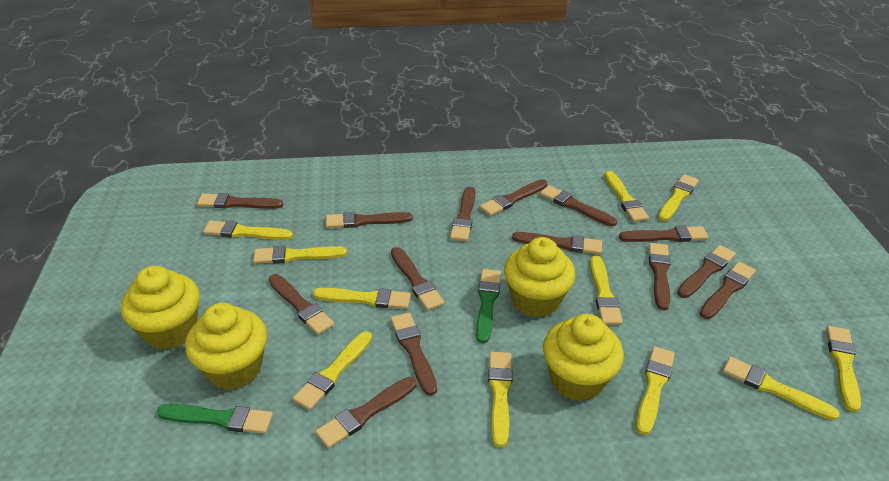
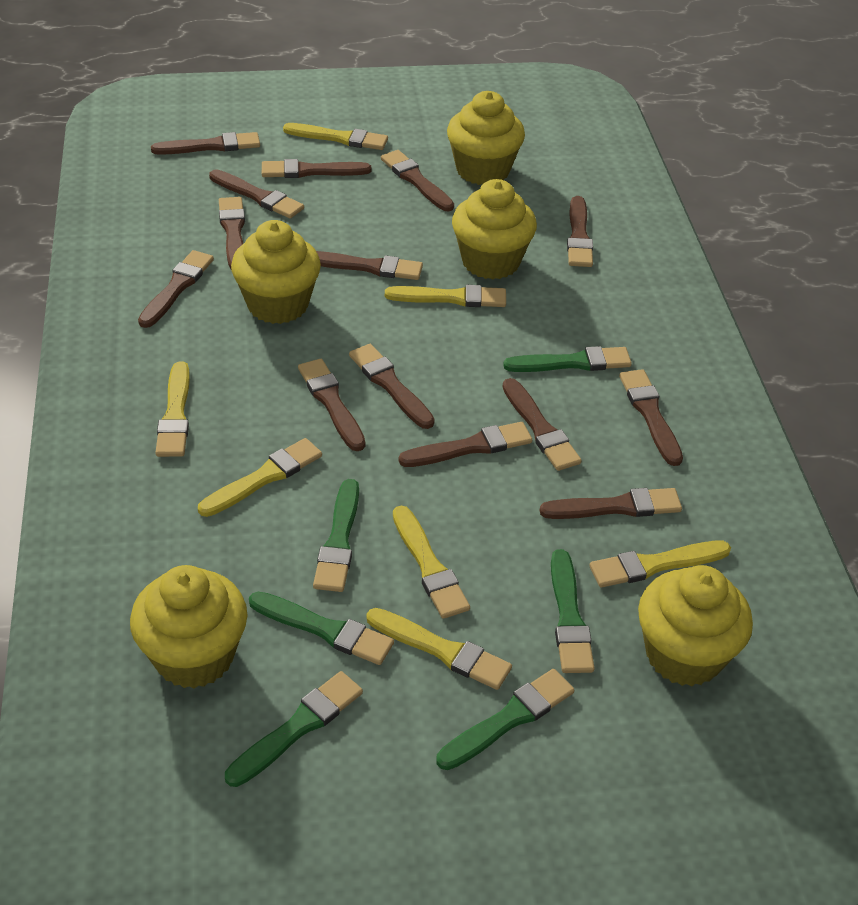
green brush: 2 -> 6
yellow brush: 11 -> 7
yellow cupcake: 4 -> 5

